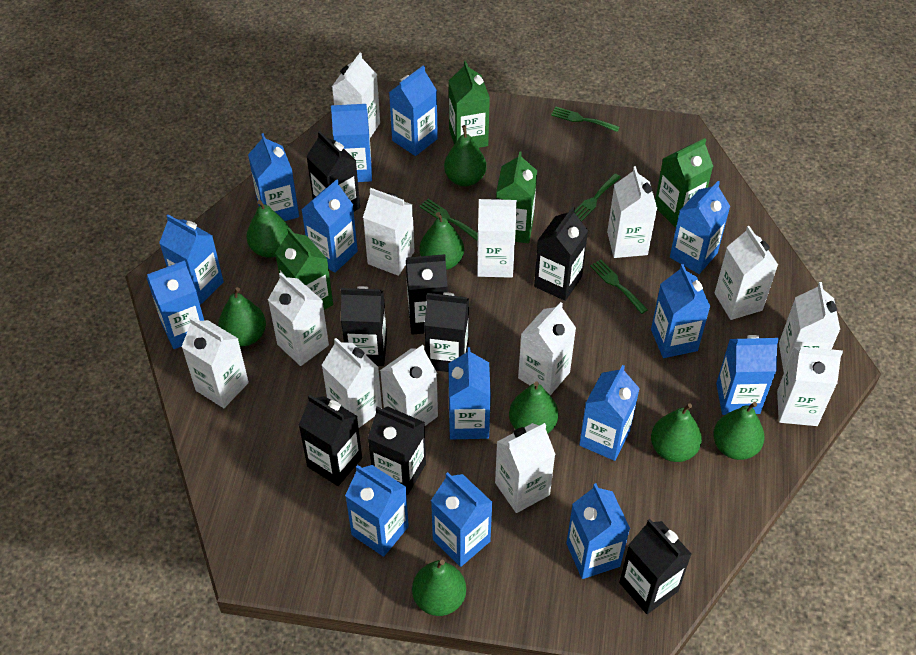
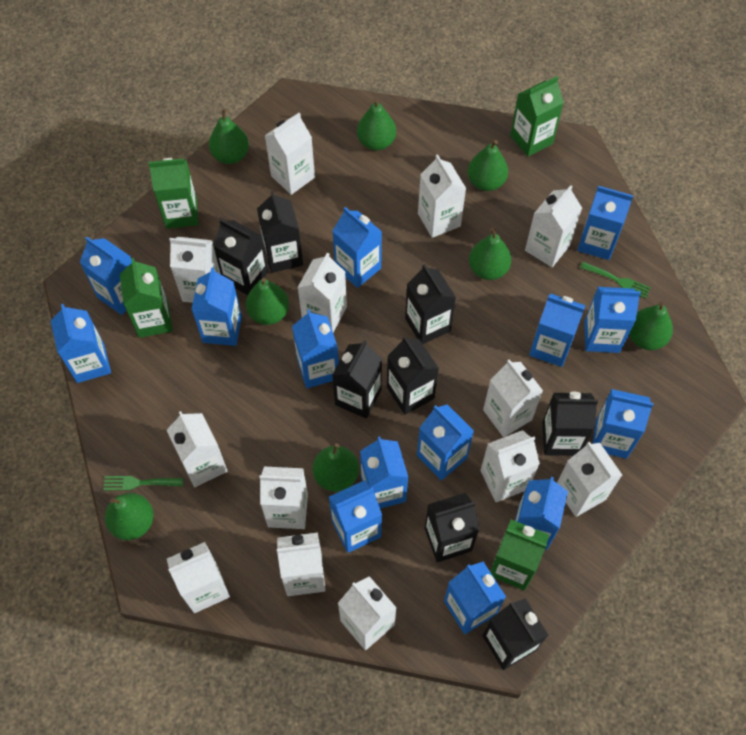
green fork: 4 -> 2

